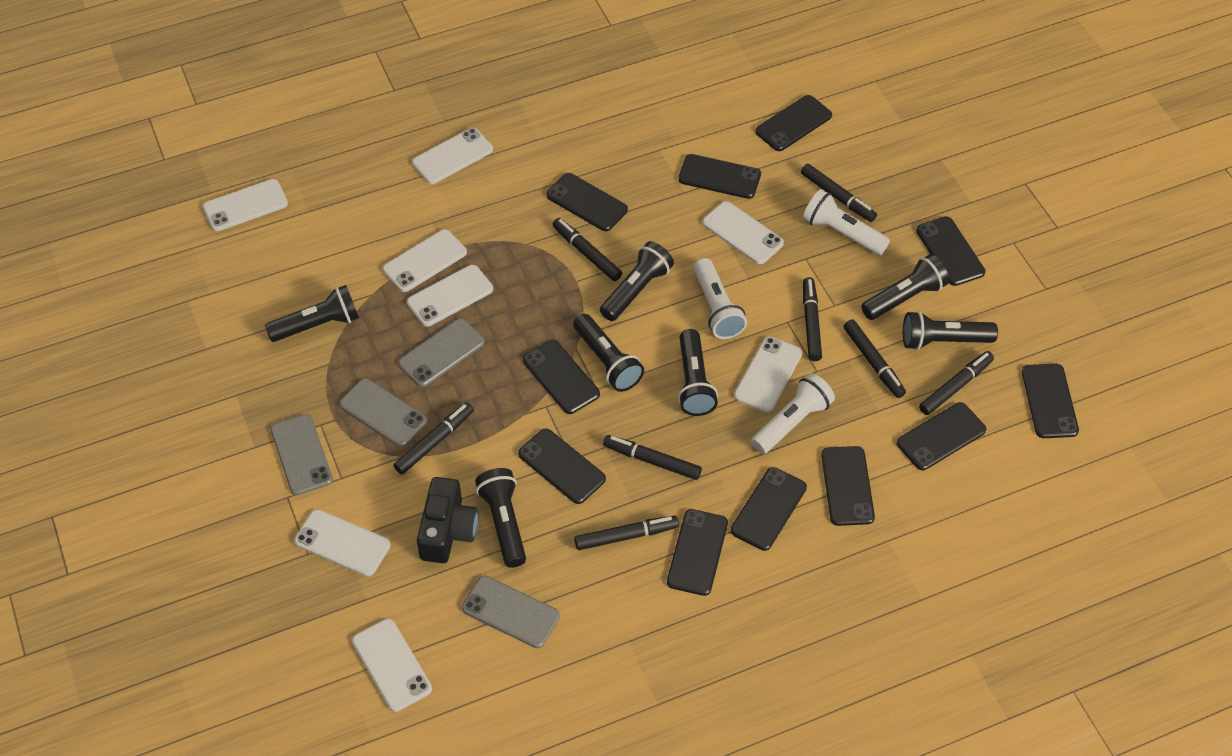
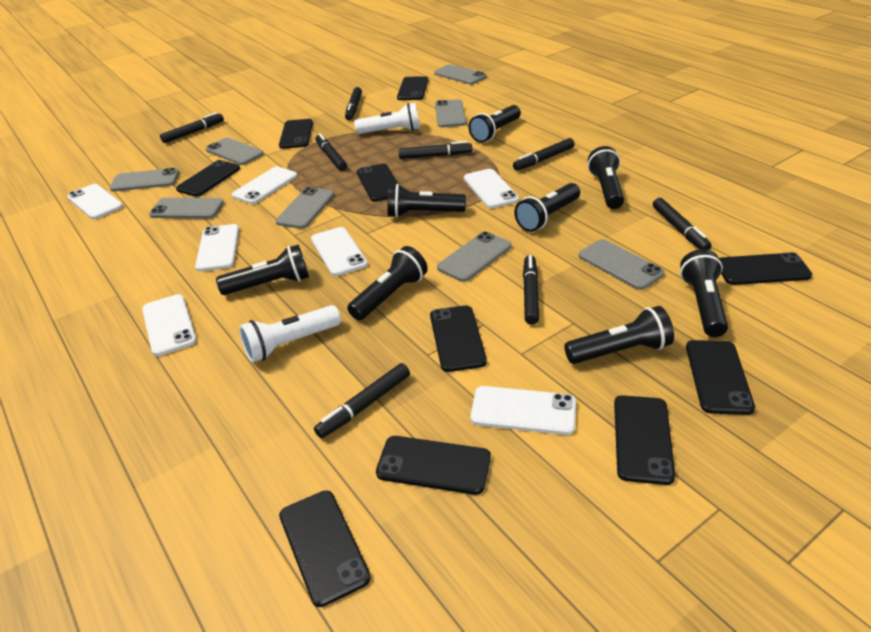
black camera: 1 -> 0
black flashlight: 7 -> 8
black phone: 11 -> 10
grey phone: 4 -> 8
white flashlight: 3 -> 2
white phone: 8 -> 7

